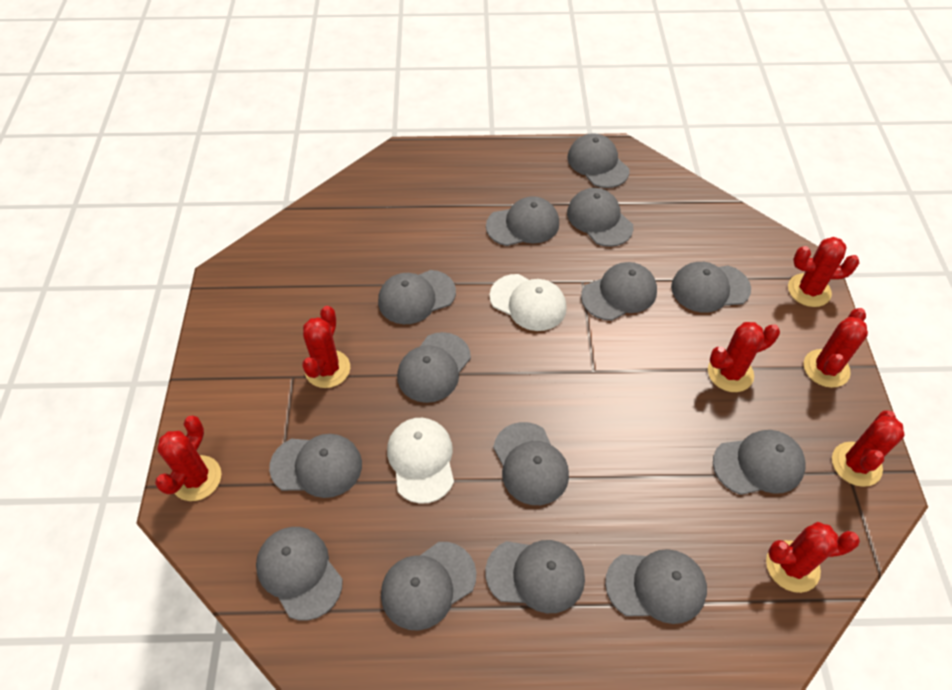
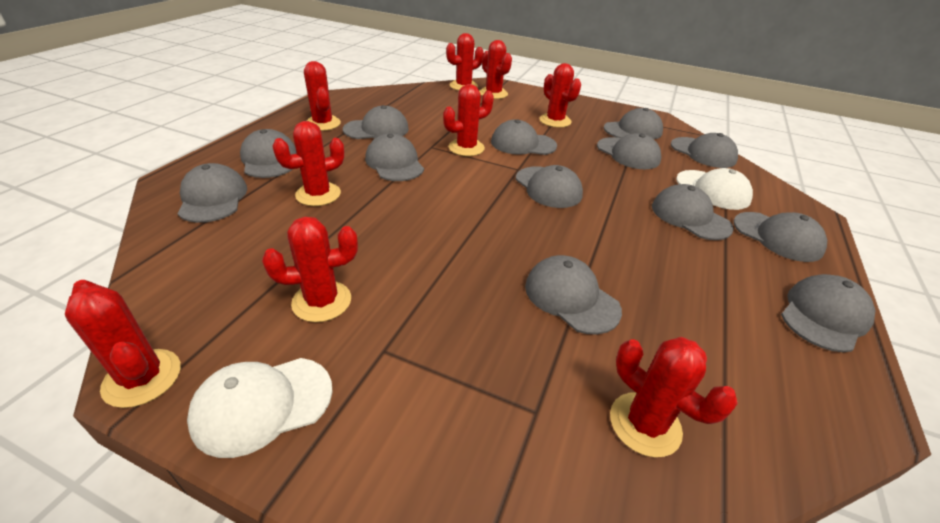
grey cap: 14 -> 13
red cactus: 7 -> 9

